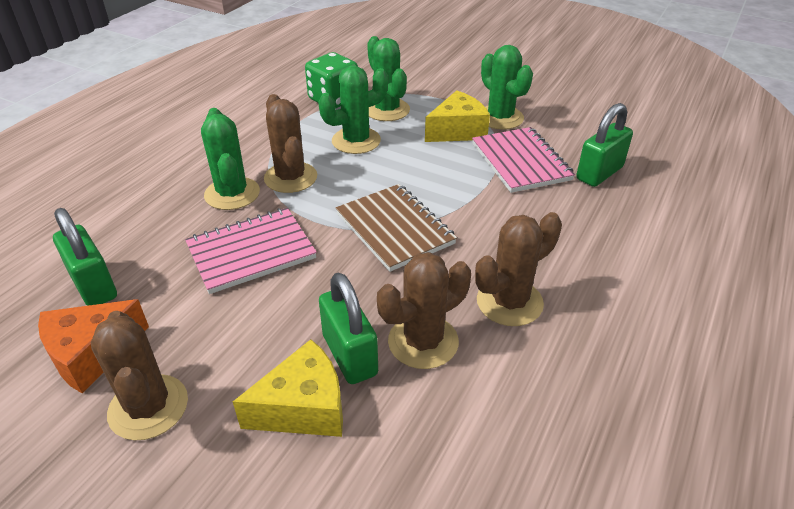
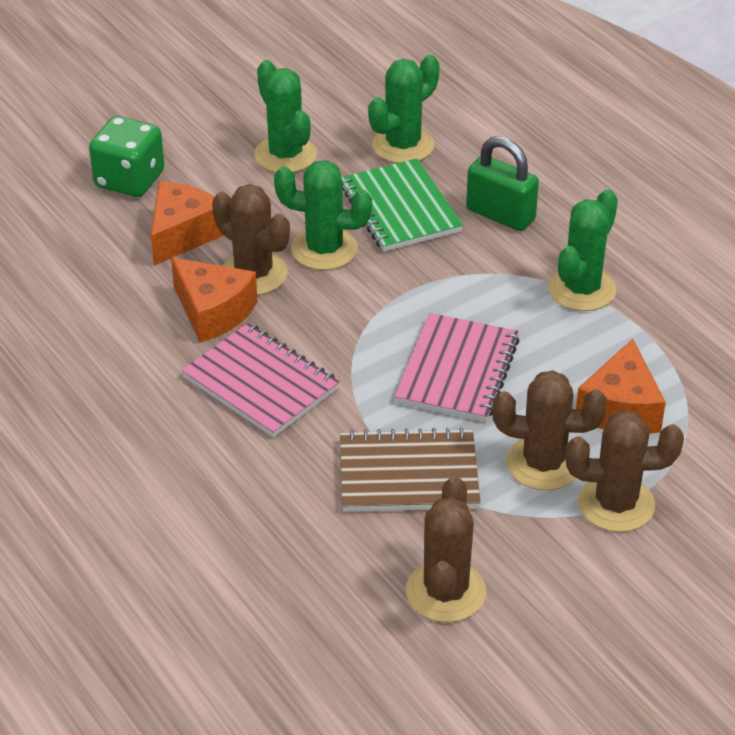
green notebook: 0 -> 1
green padlock: 3 -> 1
orange cheese: 1 -> 3
yellow cheese: 2 -> 0

